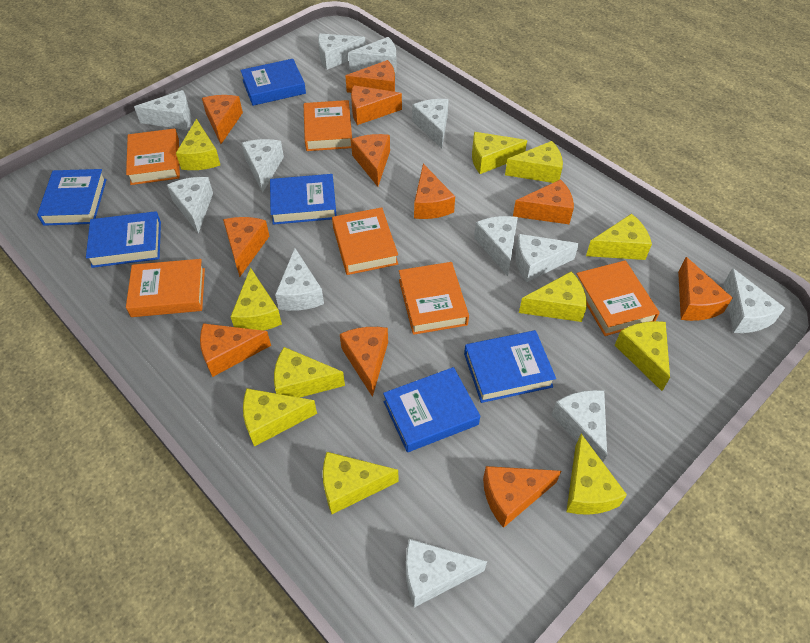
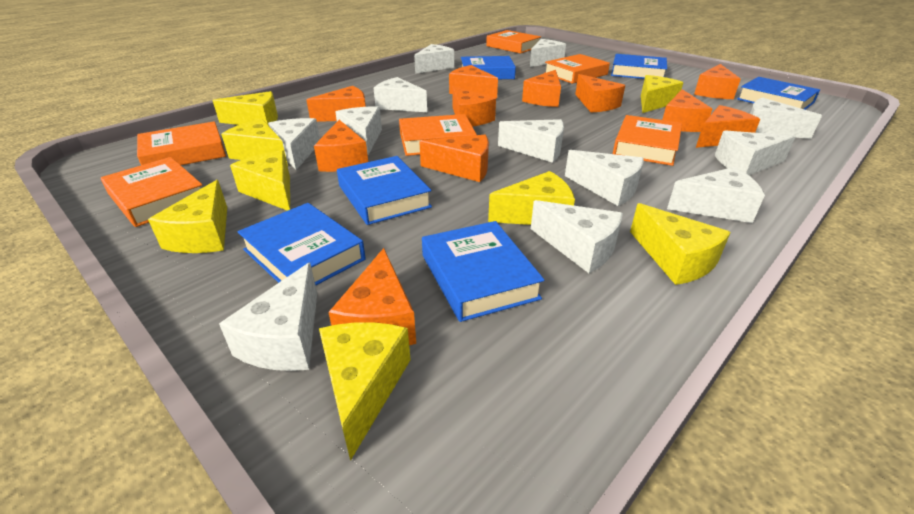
yellow cheese: 11 -> 8

